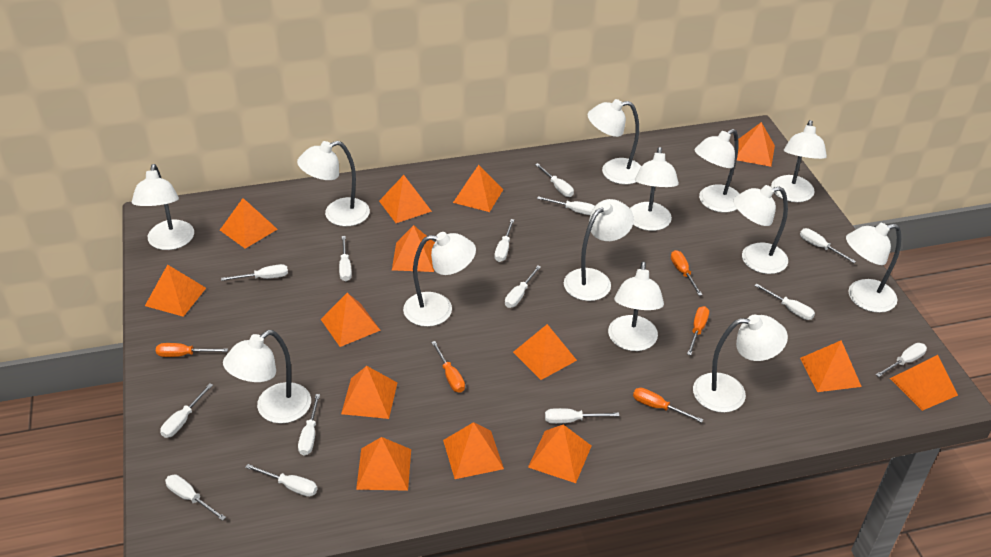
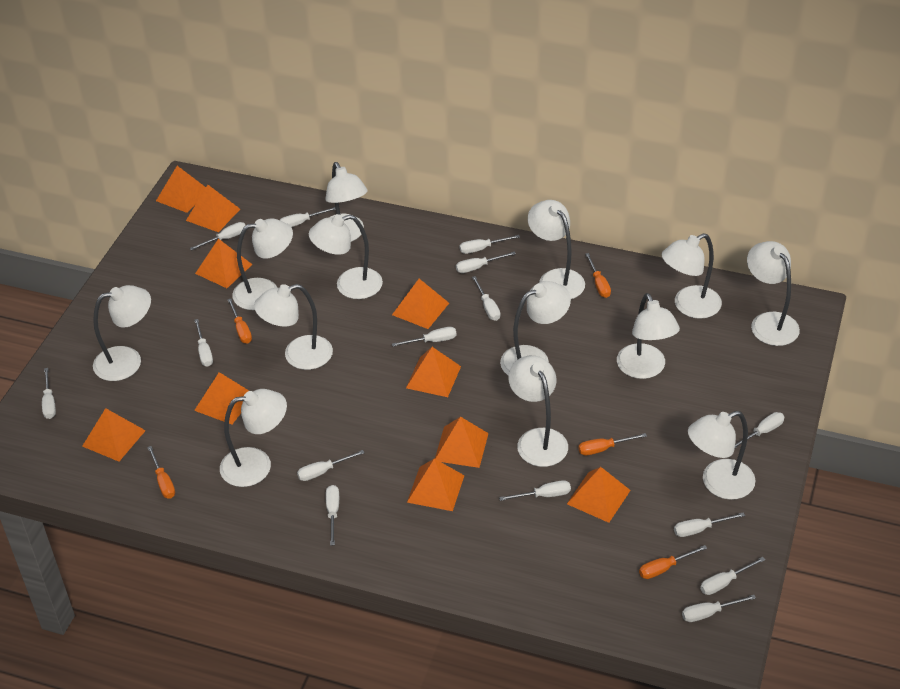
orange pyramid: 14 -> 10
white screwdriver: 14 -> 15

